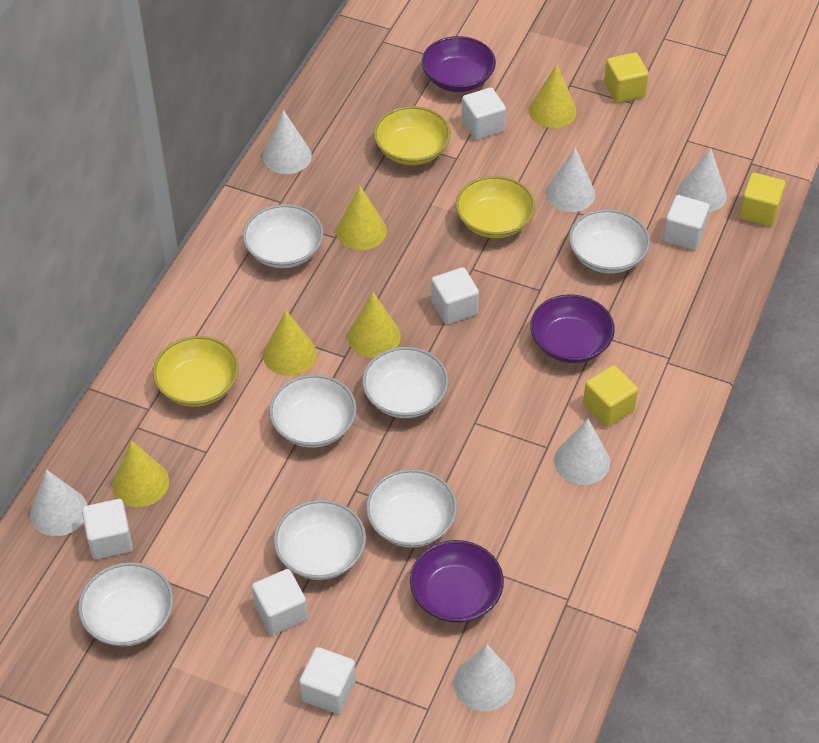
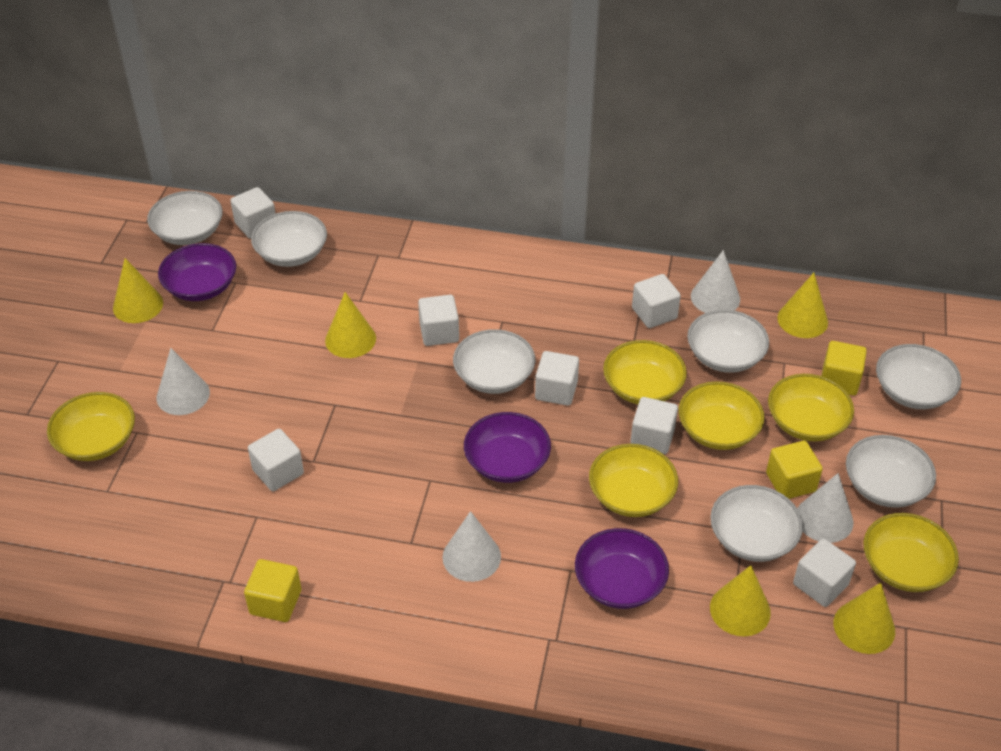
white cone: 6 -> 4
white cube: 6 -> 7
yellow bowl: 3 -> 6

